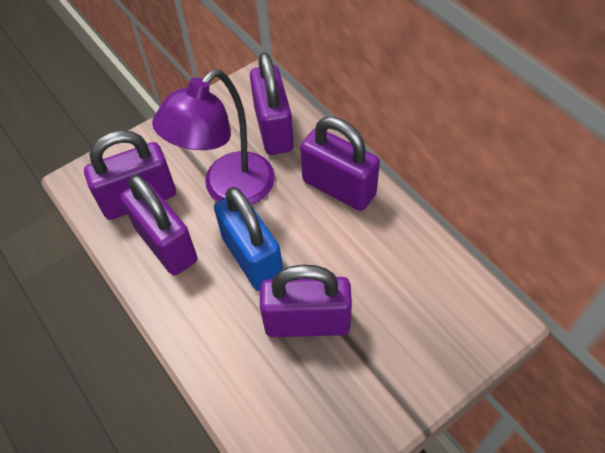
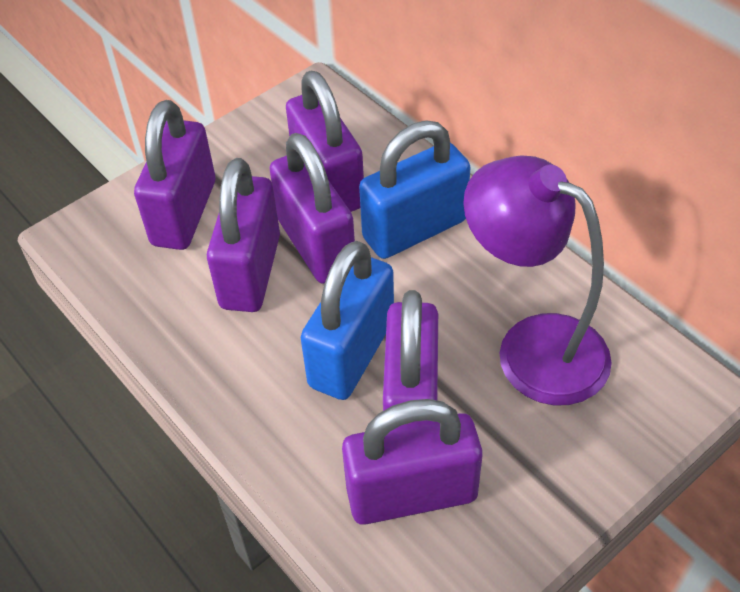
blue padlock: 1 -> 2
purple padlock: 5 -> 6

